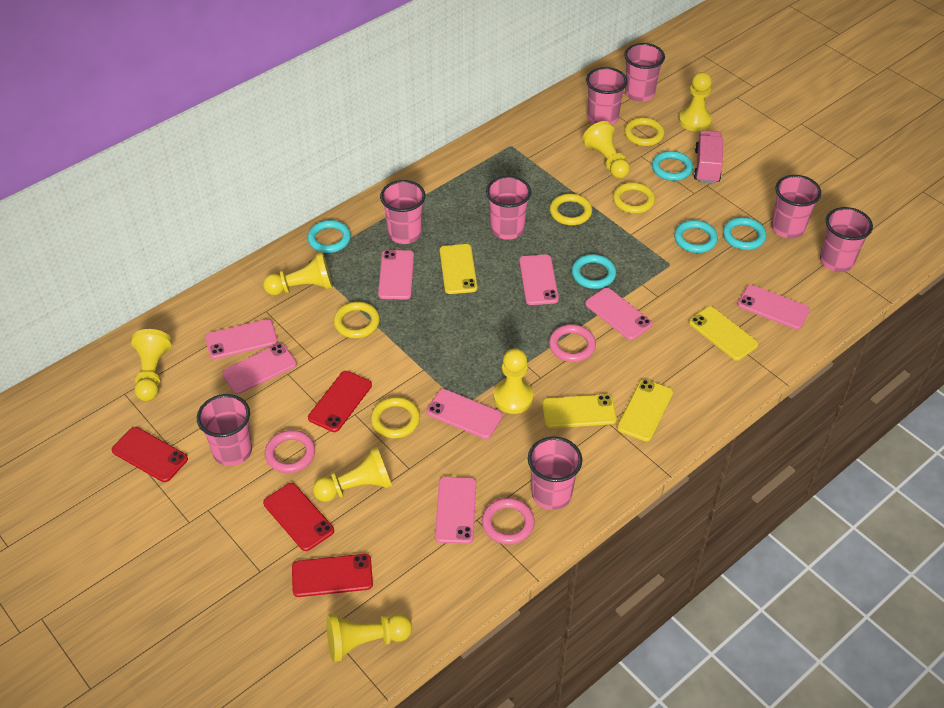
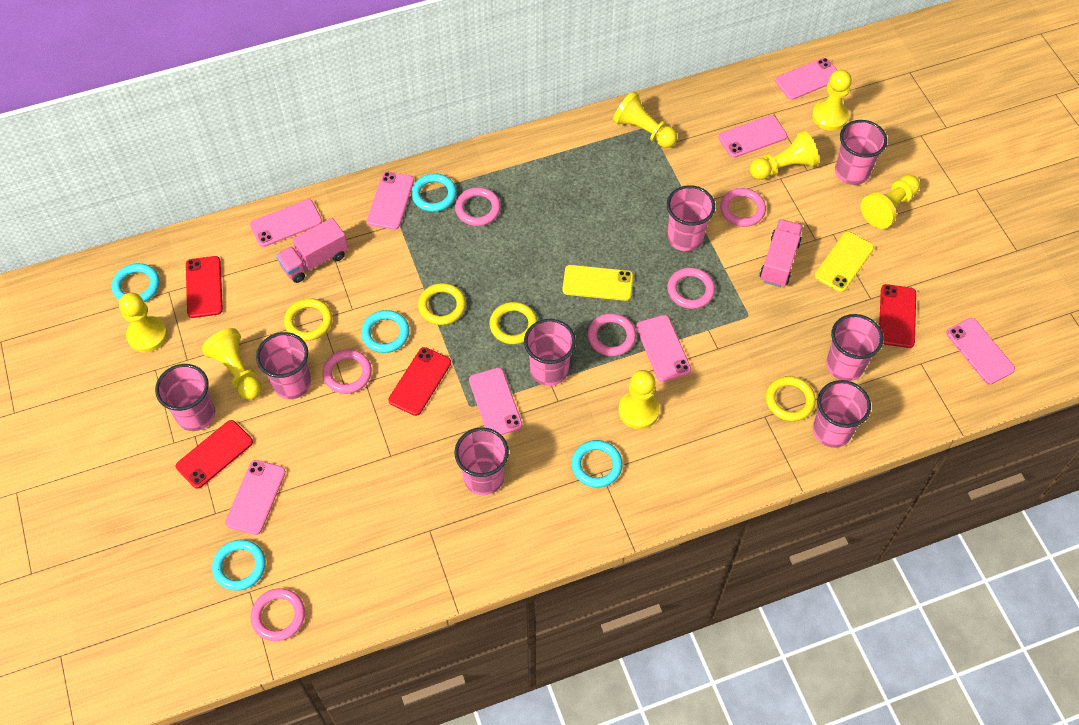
pink ring: 3 -> 6
pink truck: 1 -> 2
yellow phone: 4 -> 2
yellow ring: 5 -> 4

